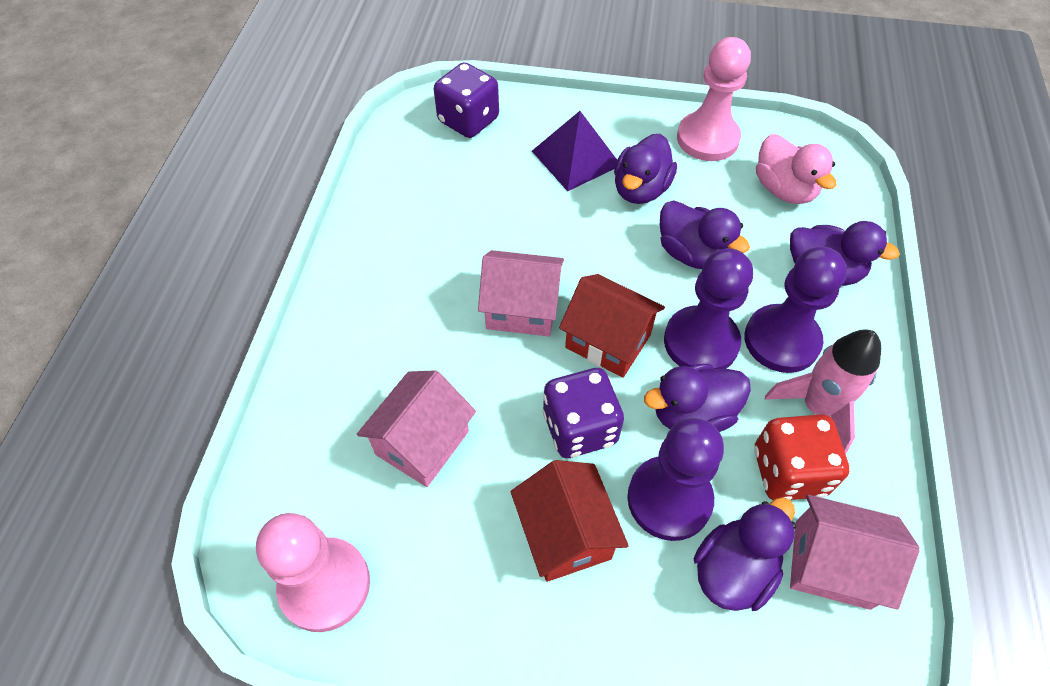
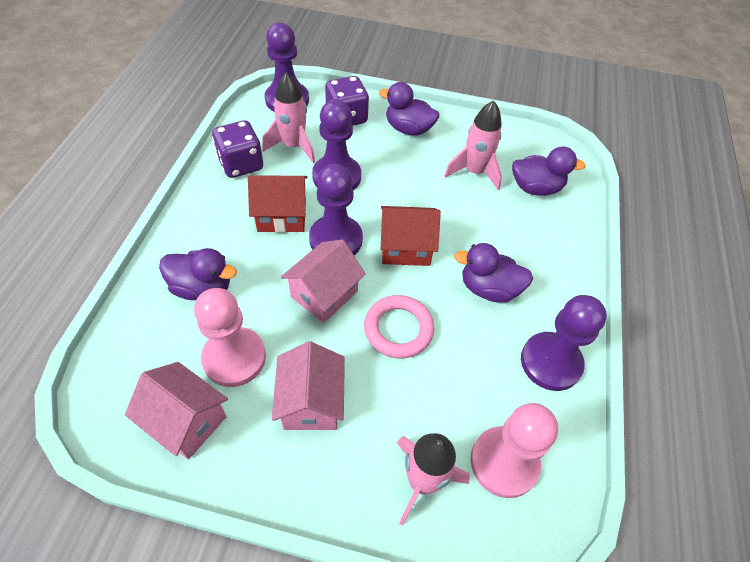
pink duck: 1 -> 0
pink ring: 0 -> 1
pink rocket: 1 -> 3
purple duck: 5 -> 4
purple pawn: 3 -> 4
purple pyramid: 1 -> 0
red dice: 1 -> 0

